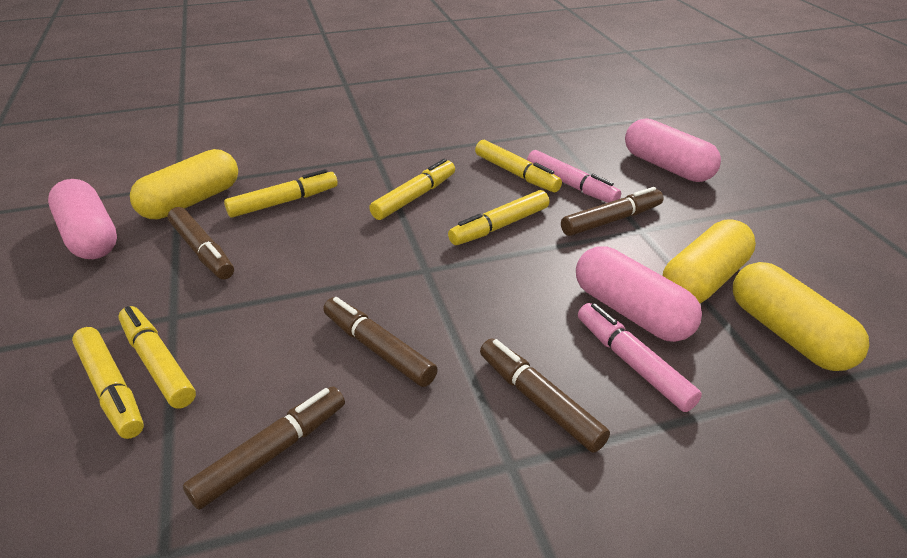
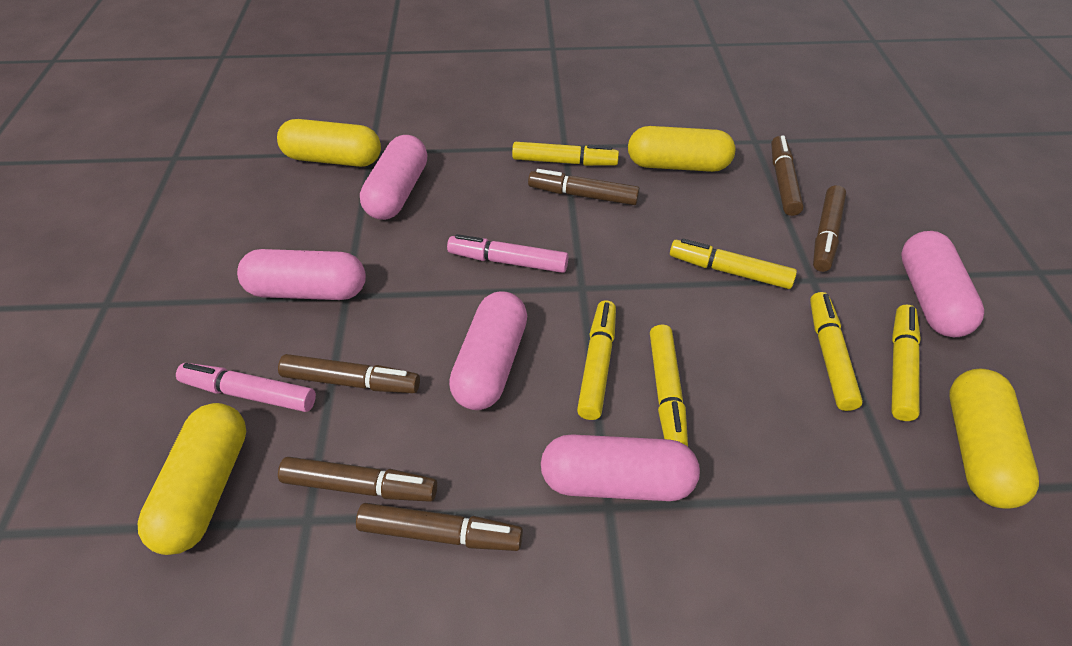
brown marker: 5 -> 6
pink capsule: 3 -> 5
yellow capsule: 3 -> 4

